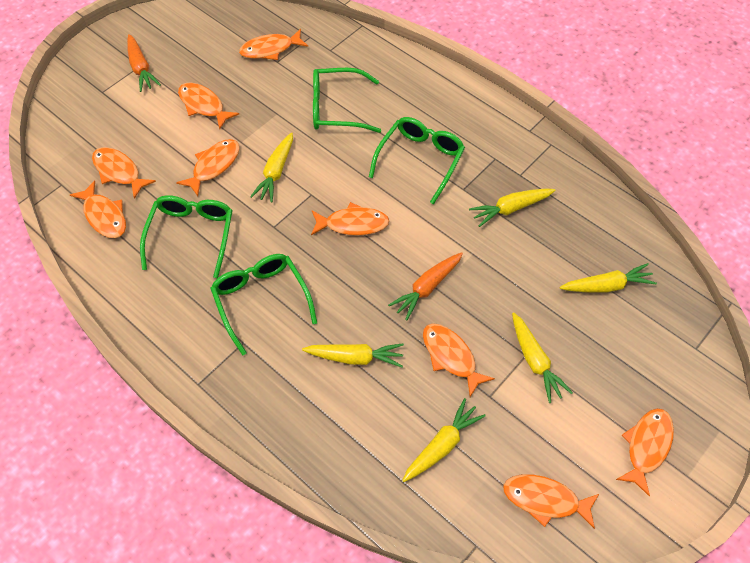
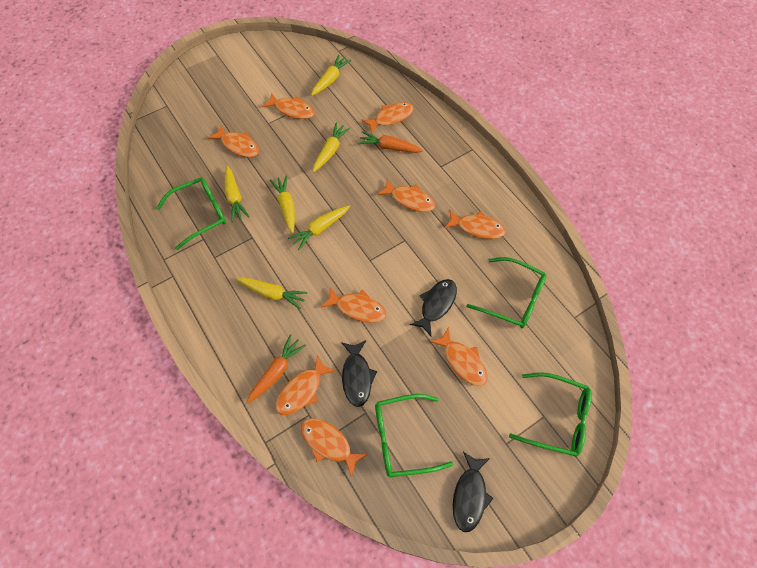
black fish: 0 -> 3

